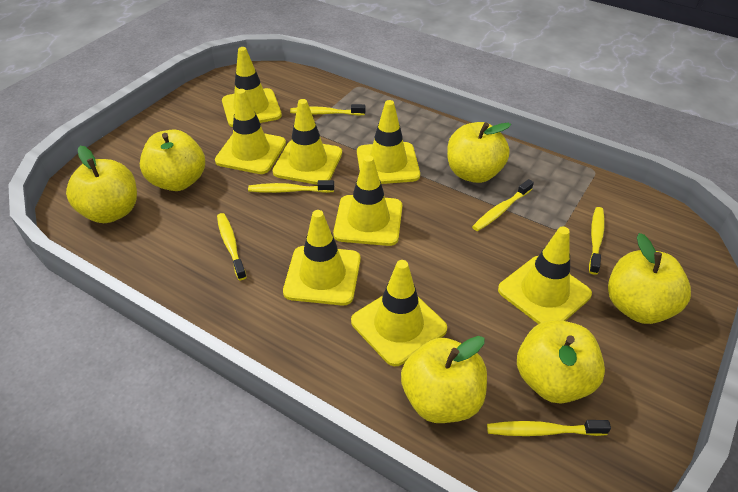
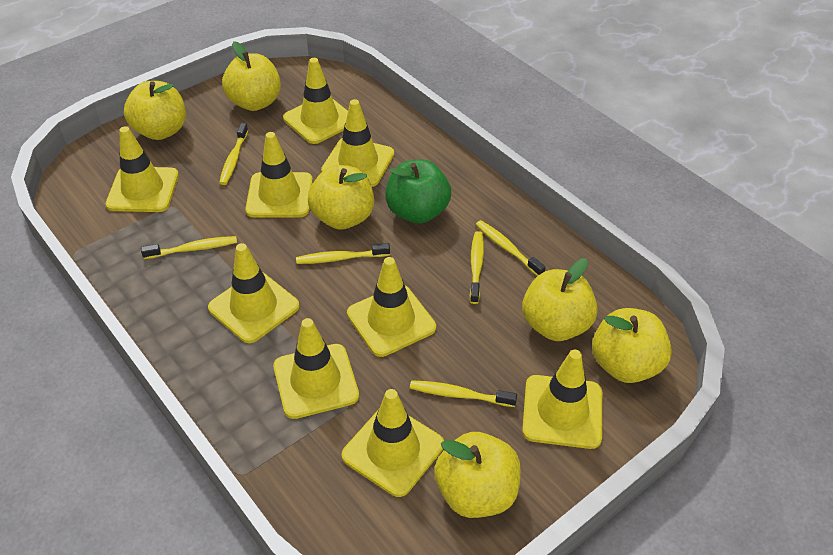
green apple: 0 -> 1
yellow traffic cone: 8 -> 9

